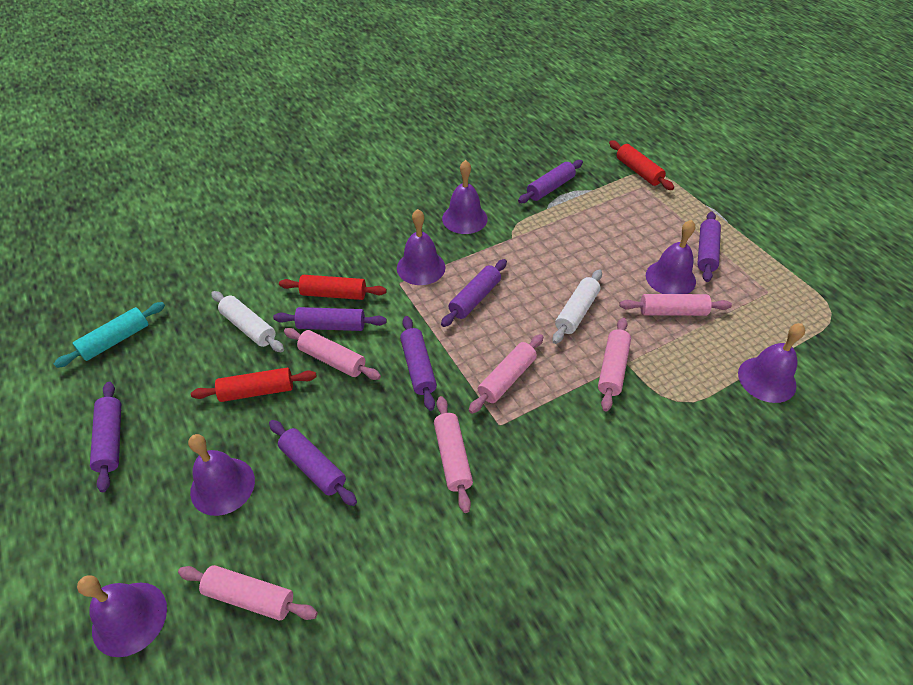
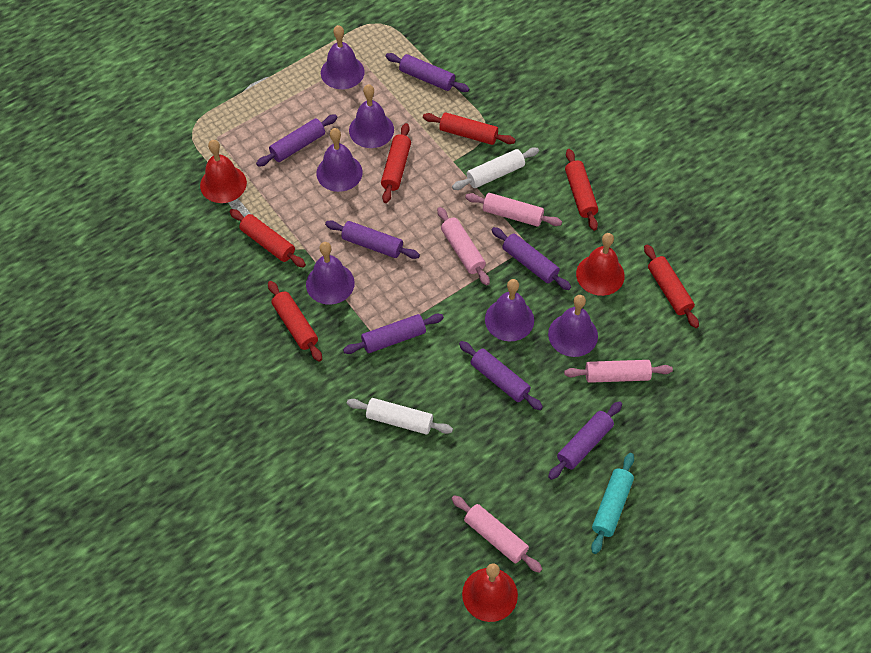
pink rolling pin: 6 -> 4
red bell: 0 -> 3
red rolling pin: 3 -> 6

